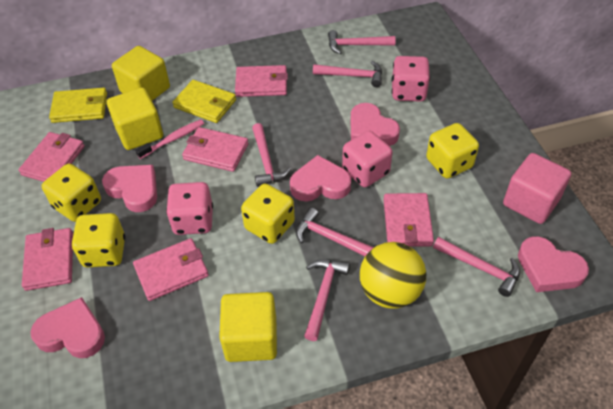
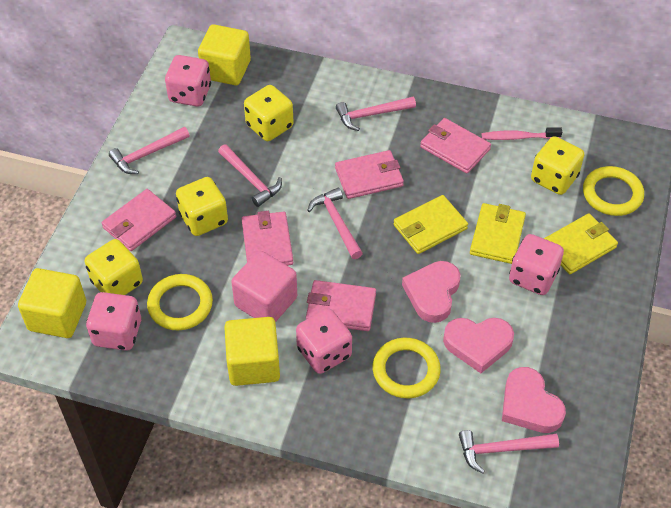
pink dice: 3 -> 4
pink hammer: 6 -> 5
pink heart: 5 -> 3
pink wallet: 6 -> 5
yellow ball: 1 -> 0
yellow ring: 0 -> 3
yellow wallet: 2 -> 3

